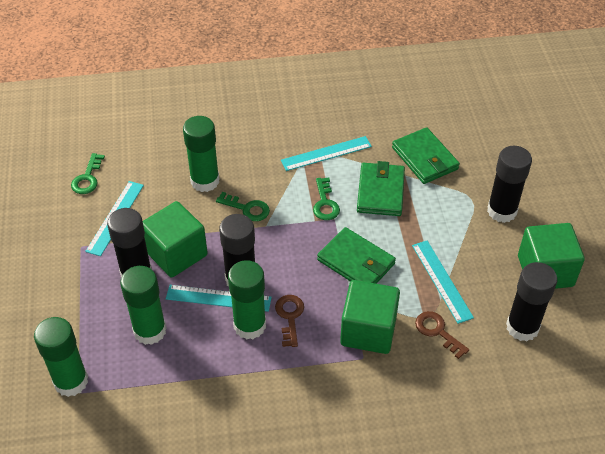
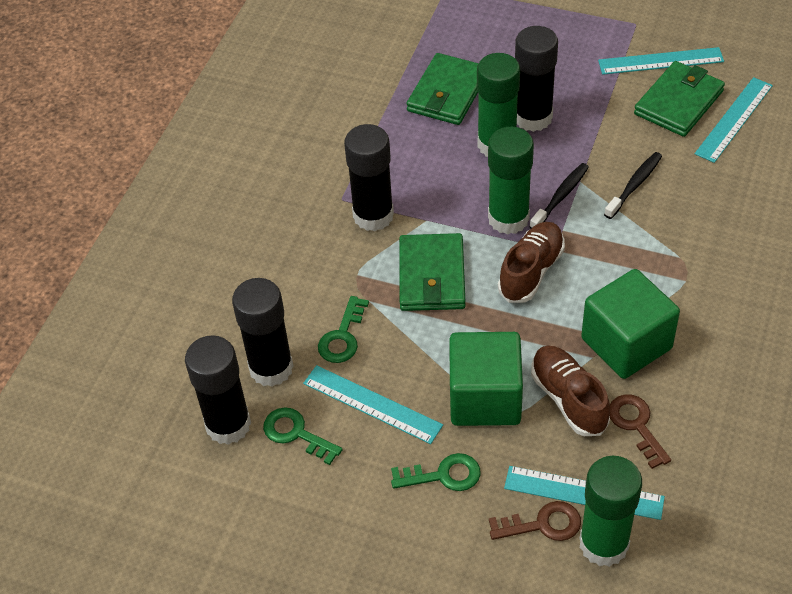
black toothbrush: 0 -> 2
brown shoe: 0 -> 2
green cube: 3 -> 2
green glue stick: 4 -> 3

